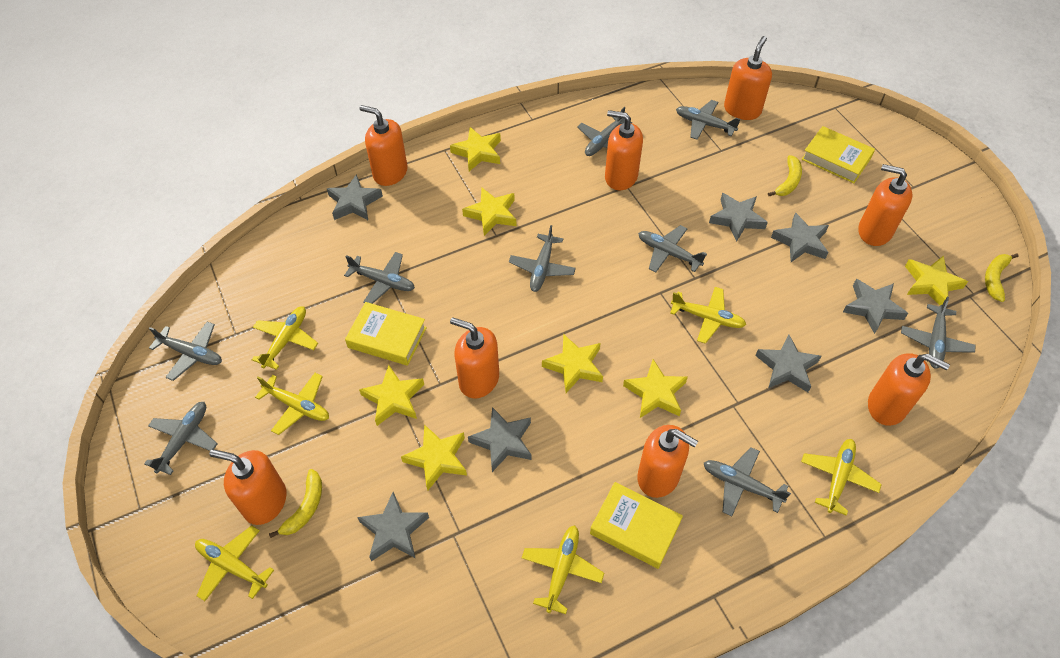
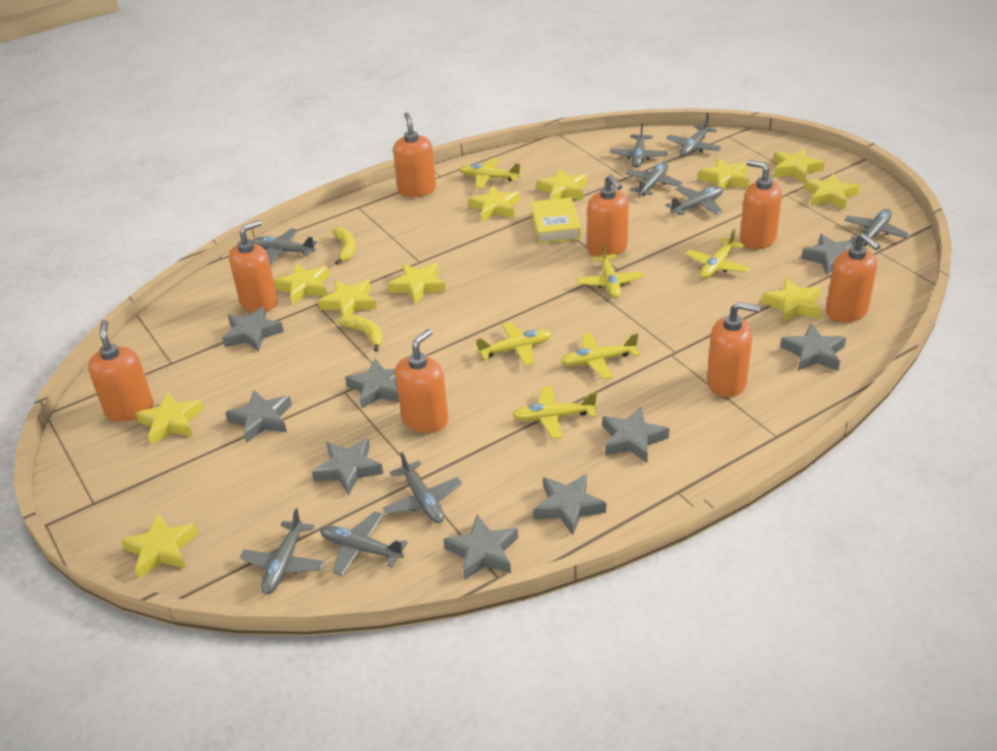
grey star: 7 -> 9
yellow banana: 3 -> 2
yellow book: 3 -> 1
yellow star: 7 -> 11

